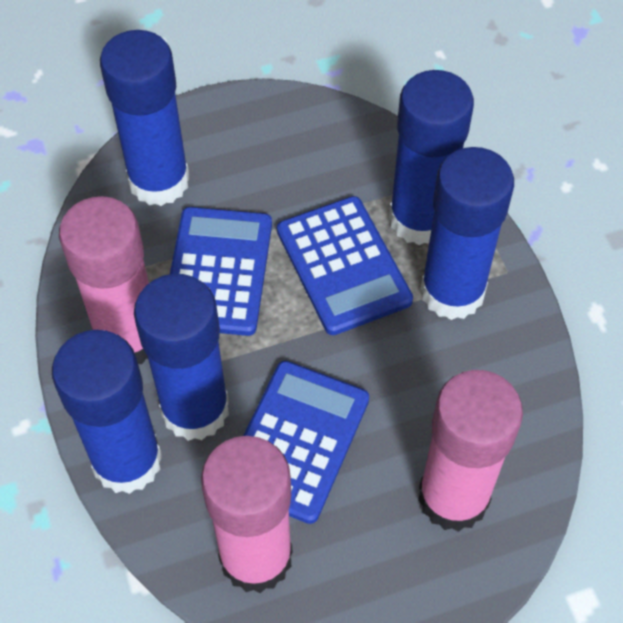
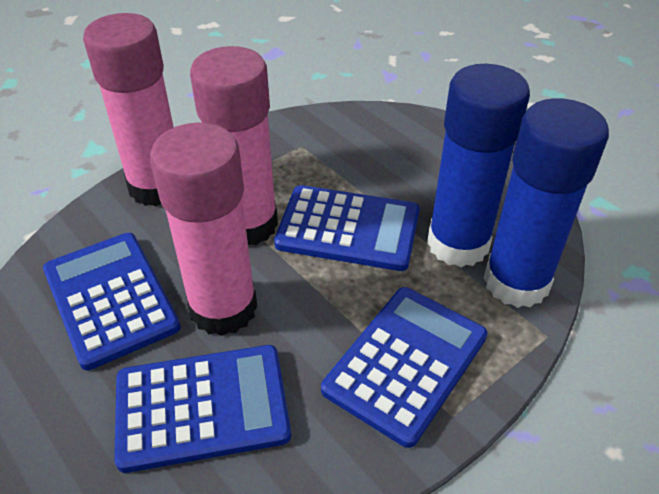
blue calculator: 3 -> 4
blue glue stick: 5 -> 2

